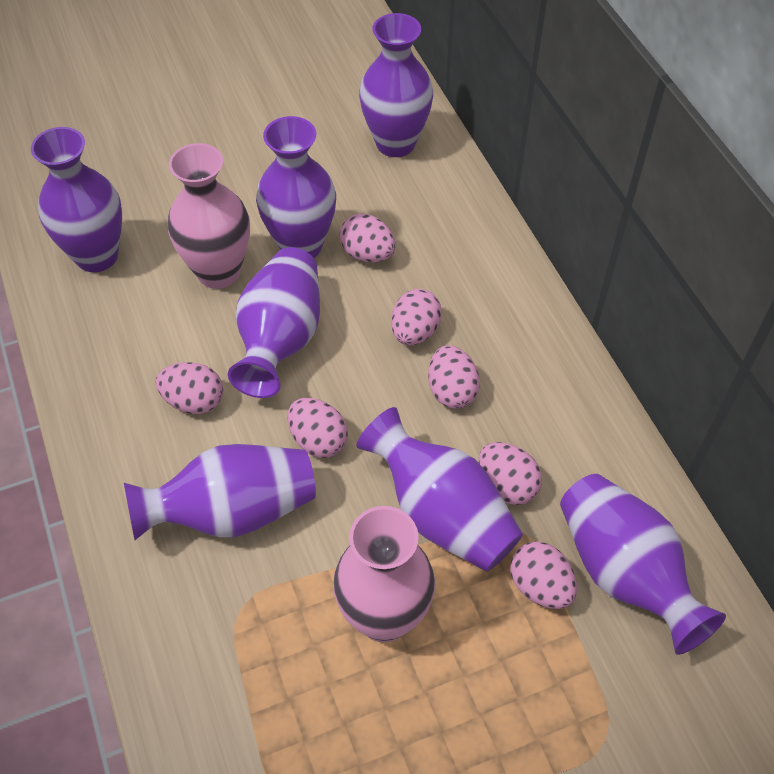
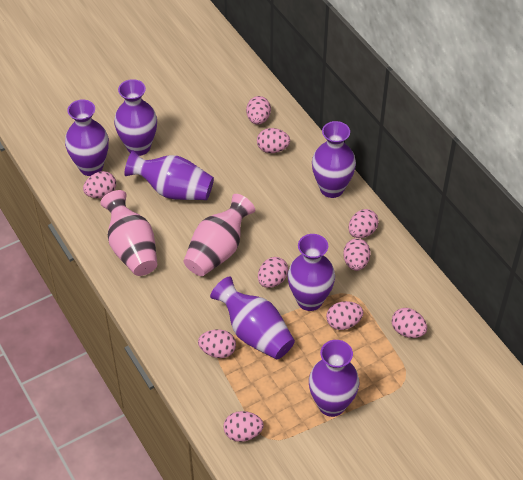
pink egg: 7 -> 10

